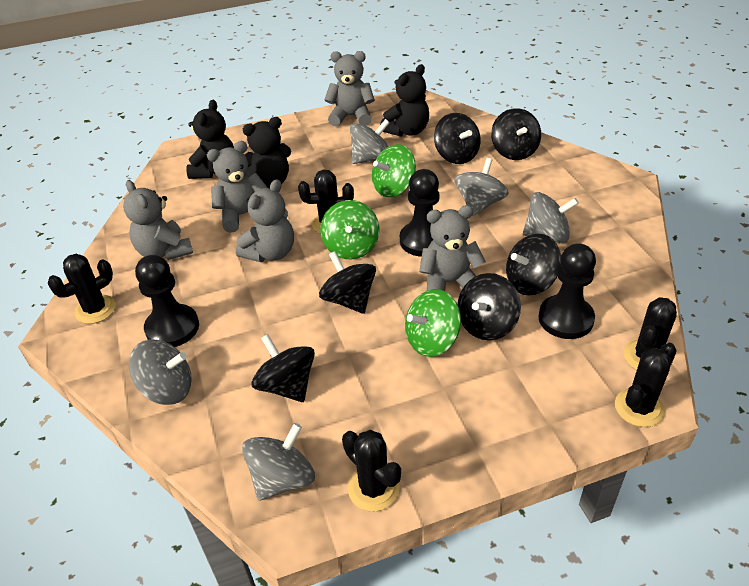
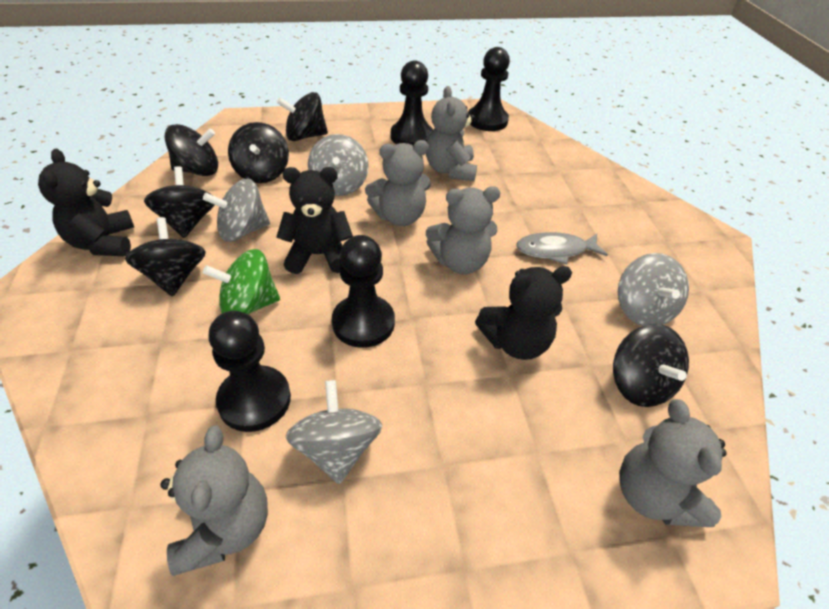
black cactus: 5 -> 0
black pawn: 3 -> 4
green spinning top: 3 -> 1
grey fish: 0 -> 1
grey spinning top: 5 -> 4

